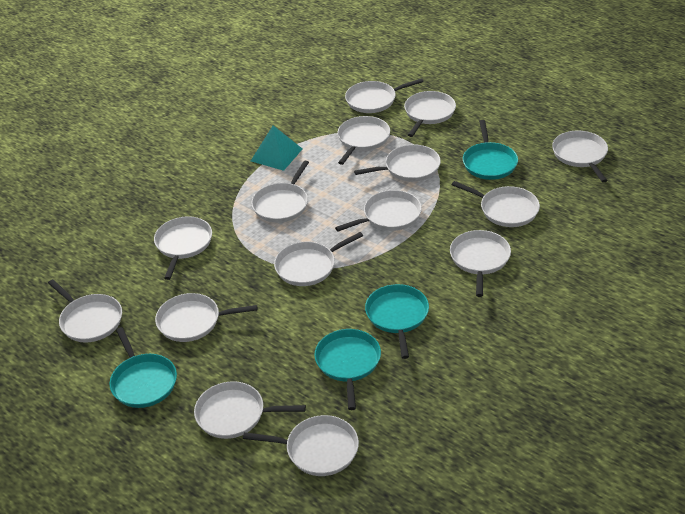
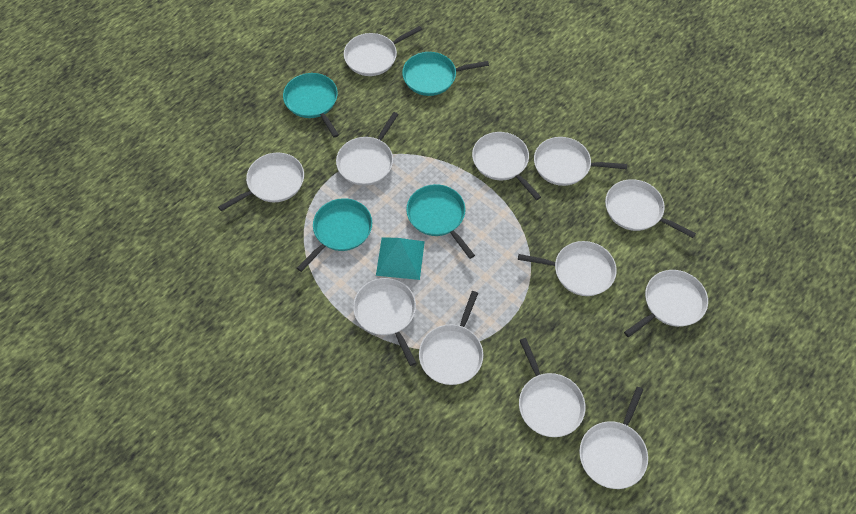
white pan: 15 -> 12

